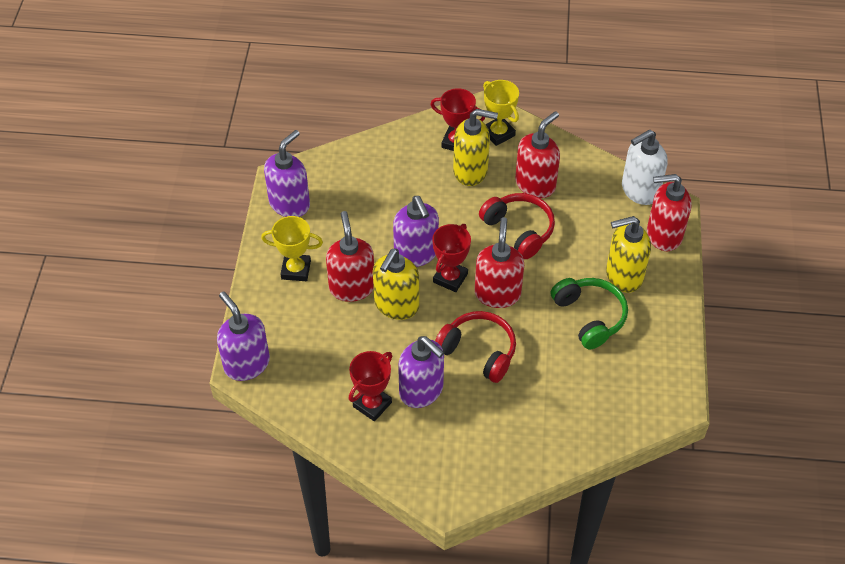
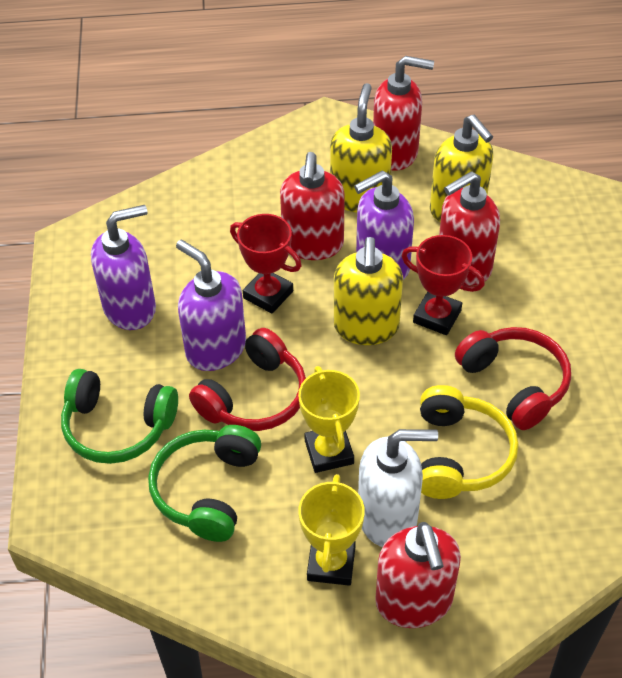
green headphones: 1 -> 2
purple soap dispenser: 4 -> 3
red trophy: 3 -> 2
yellow headphones: 0 -> 1

